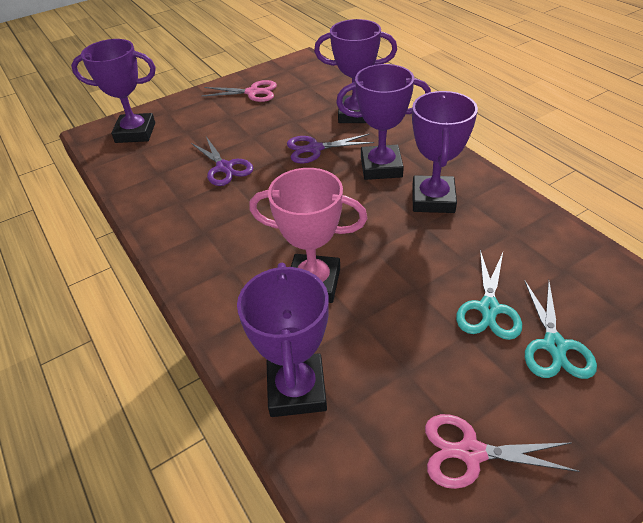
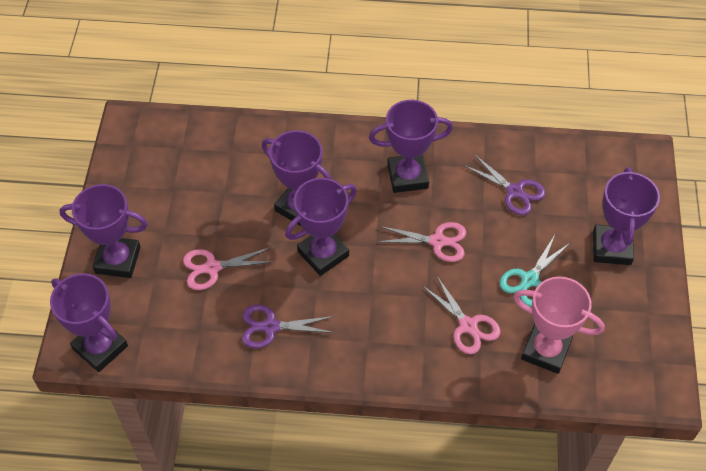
pink scissors: 2 -> 3
purple trophy: 5 -> 6
turquoise scissors: 2 -> 1

